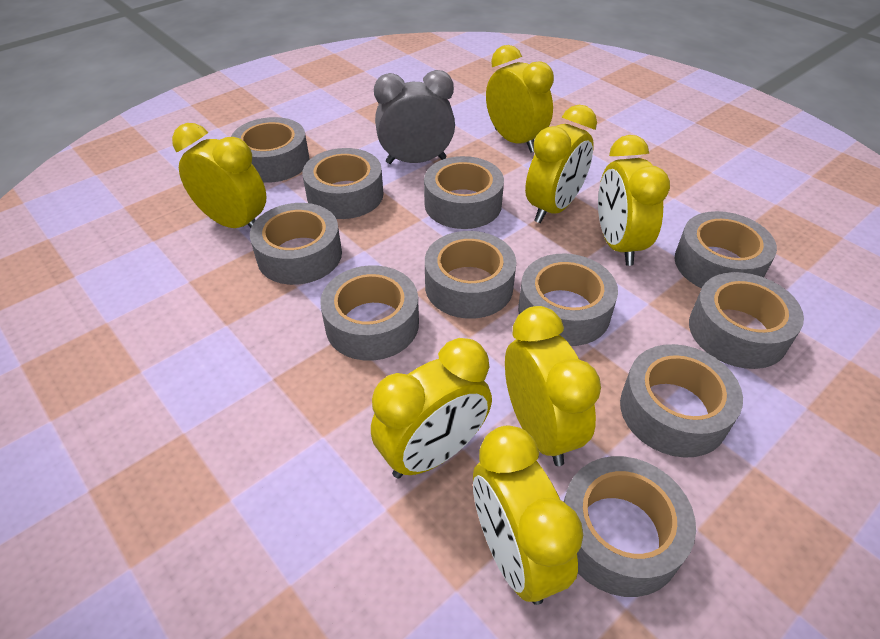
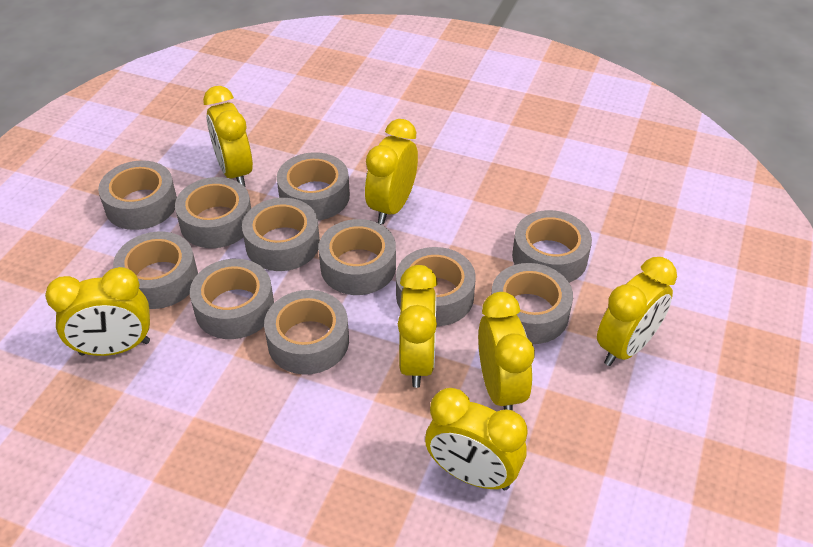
grey clock: 1 -> 0

